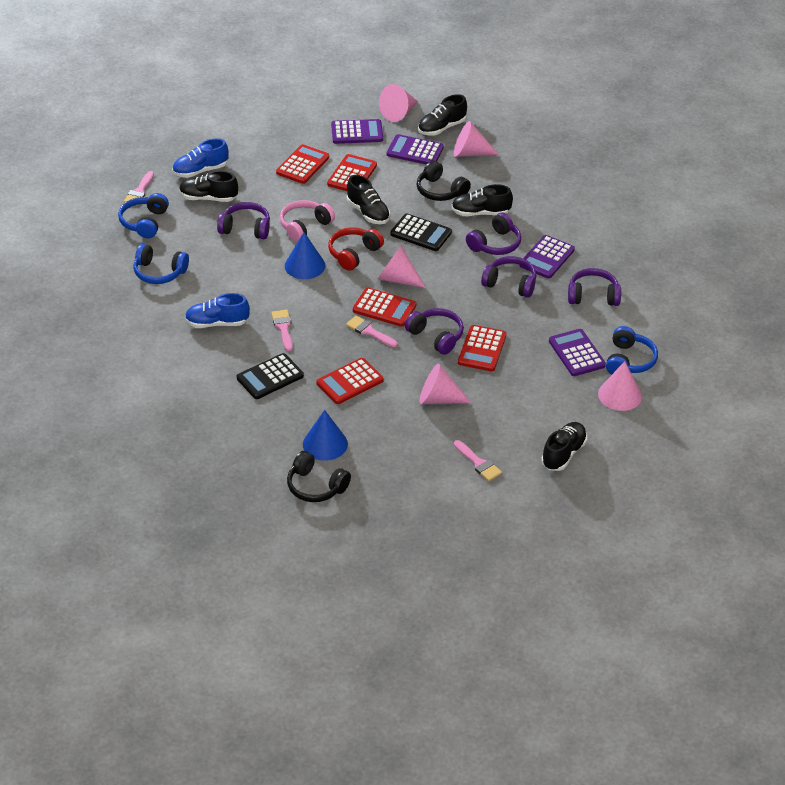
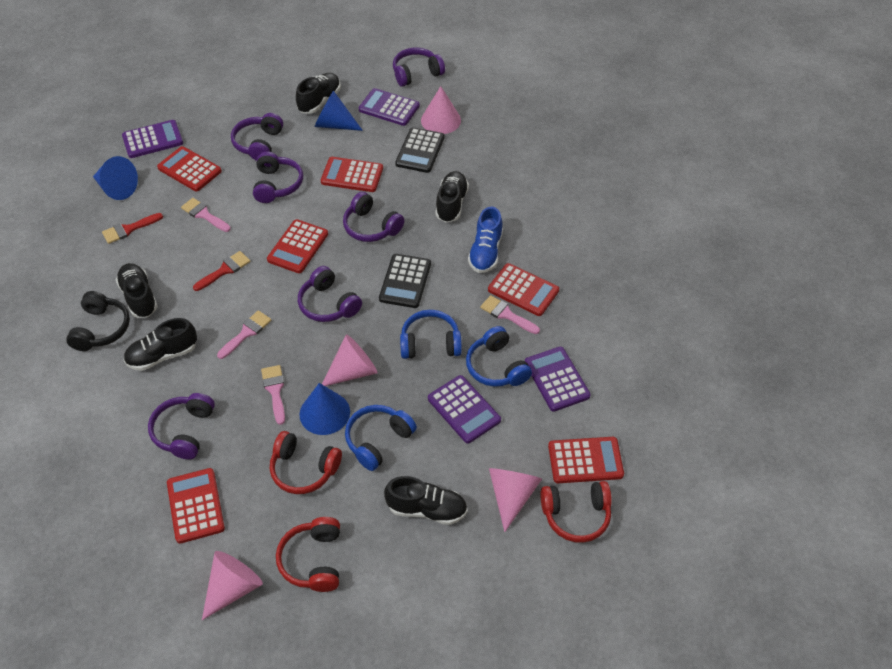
black headphones: 2 -> 1
blue cone: 2 -> 3
blue shoe: 2 -> 1
pink cone: 5 -> 4
pink headphones: 1 -> 0
purple headphones: 5 -> 6
red brush: 0 -> 2
red calculator: 5 -> 6
red headphones: 1 -> 3

